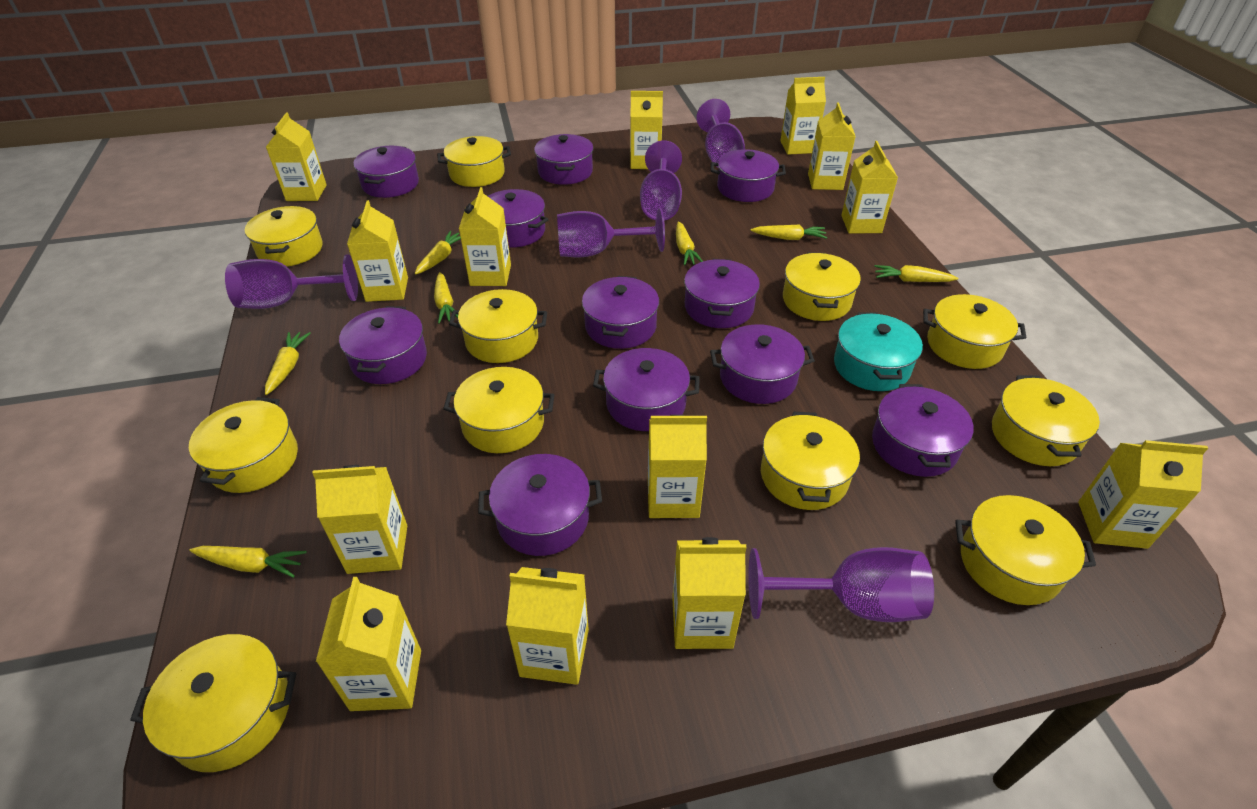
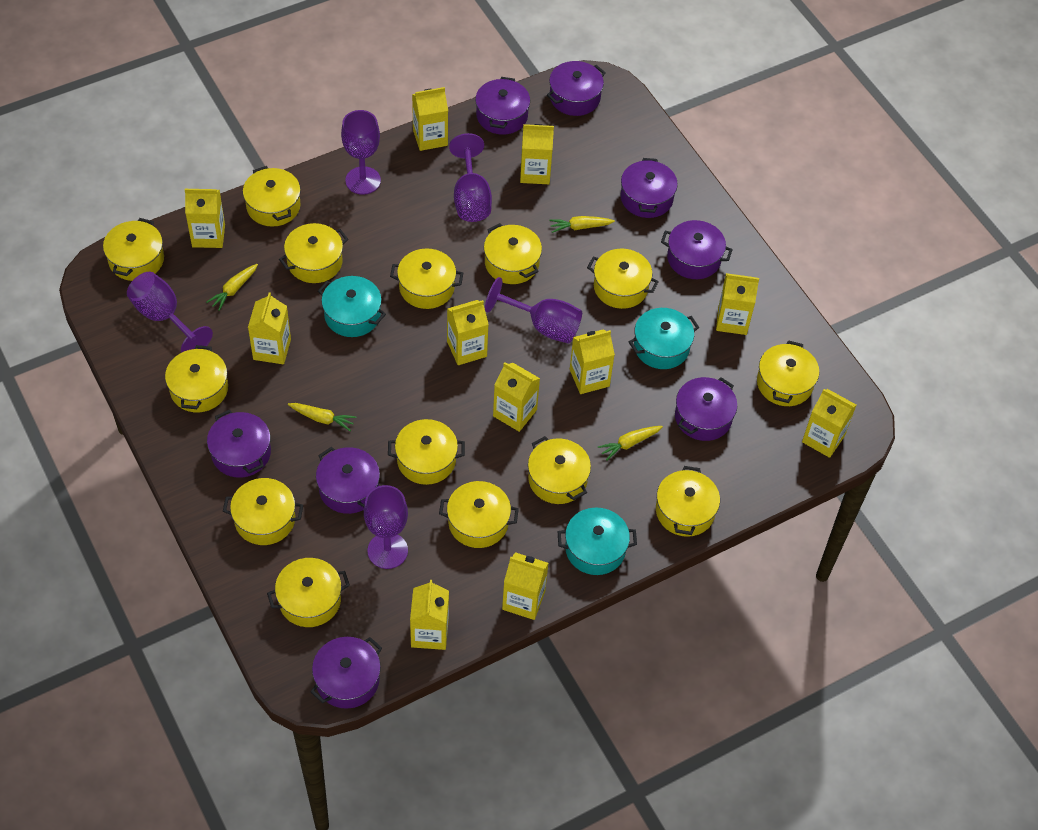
purple pot: 11 -> 8
turquoise pot: 1 -> 3
yellow carrot: 7 -> 4
yellow carton: 13 -> 11
yellow pot: 11 -> 14

